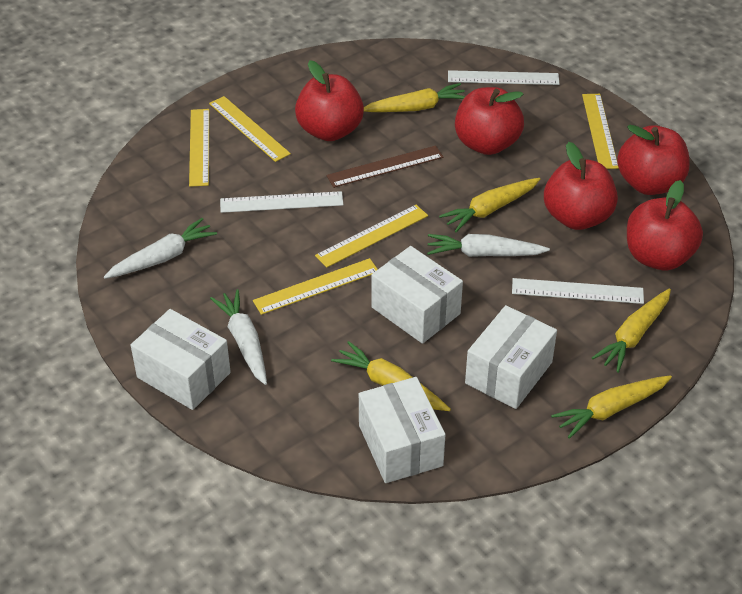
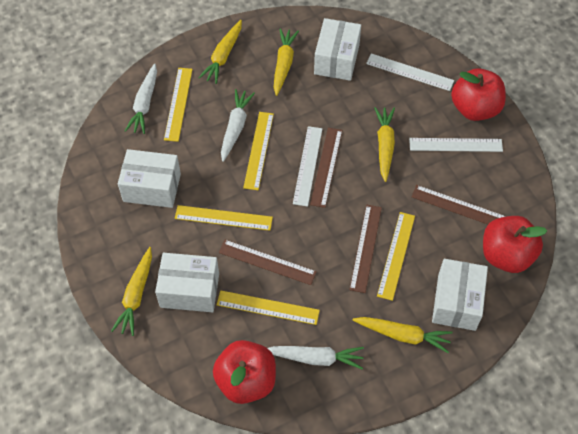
brown ruler: 1 -> 4
red apple: 5 -> 3

